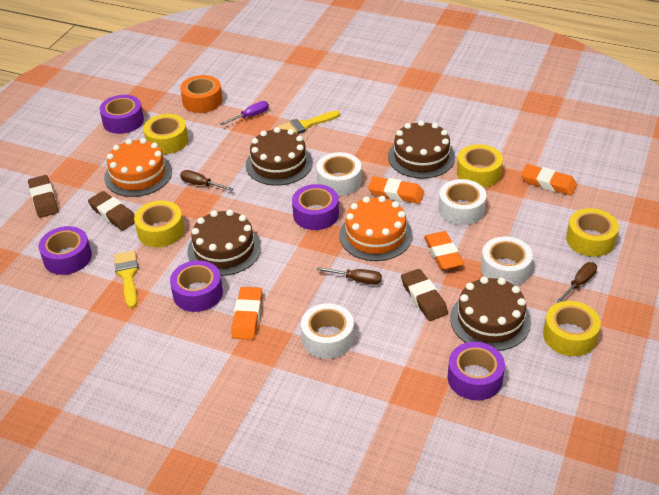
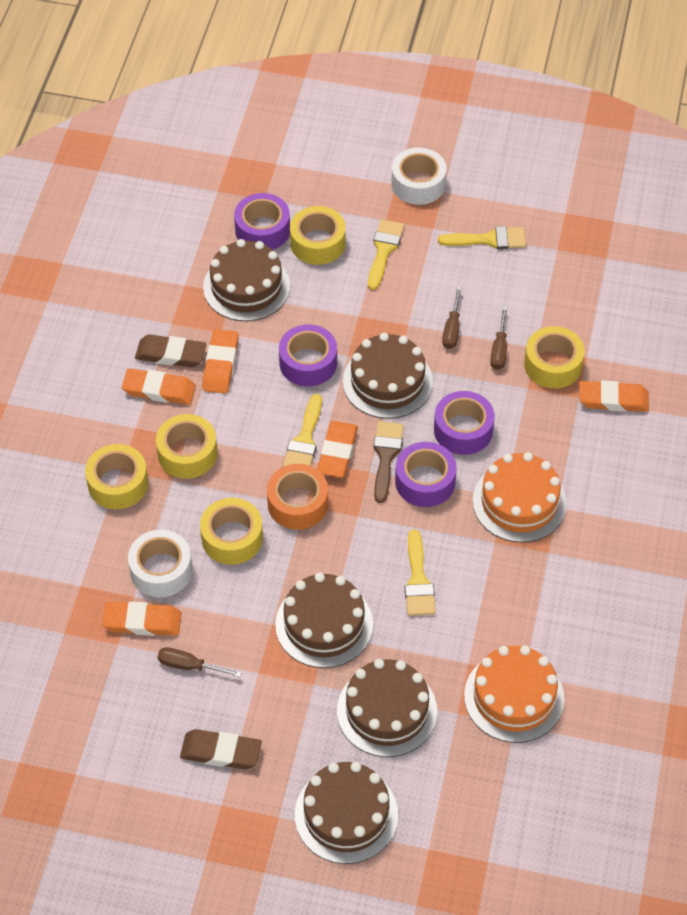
brown brush: 0 -> 1
brown cake: 4 -> 5
brown eraser: 3 -> 2
orange eraser: 4 -> 5
purple screwdriver: 1 -> 0
purple tape: 5 -> 4
white tape: 4 -> 2
yellow brush: 2 -> 4

